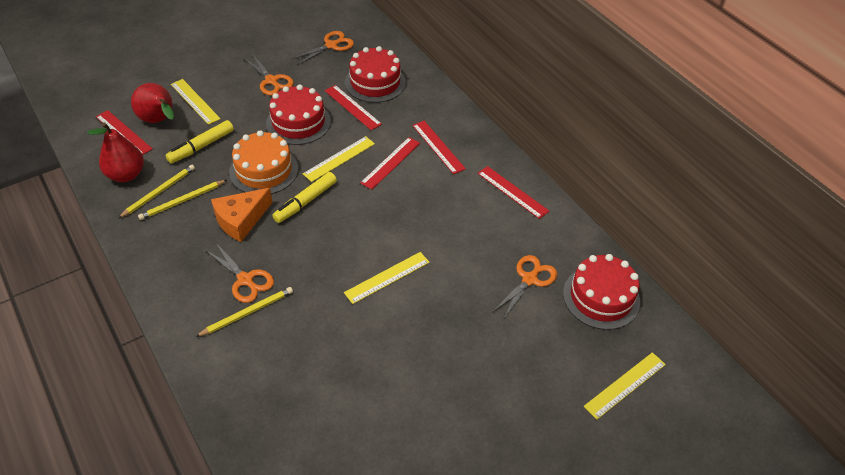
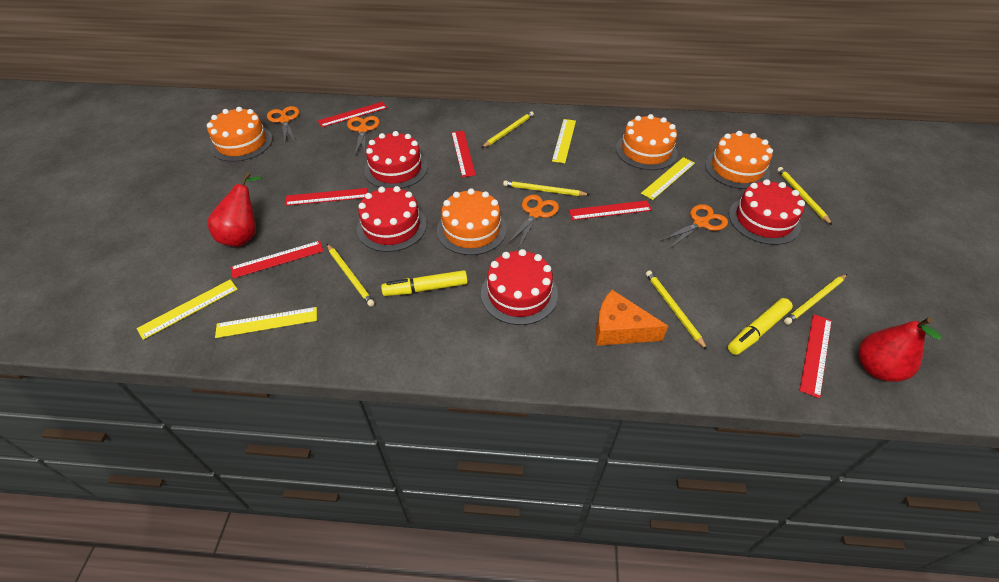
orange cake: 1 -> 4
red cake: 3 -> 4
red ruler: 5 -> 6
yellow pencil: 3 -> 6

